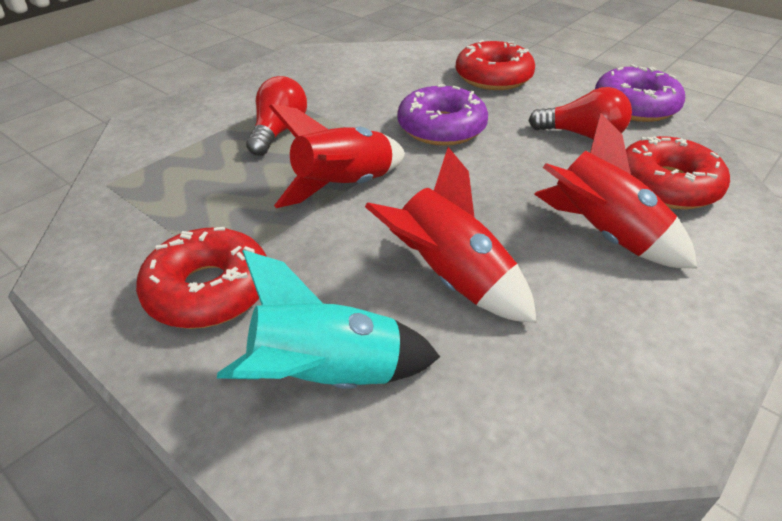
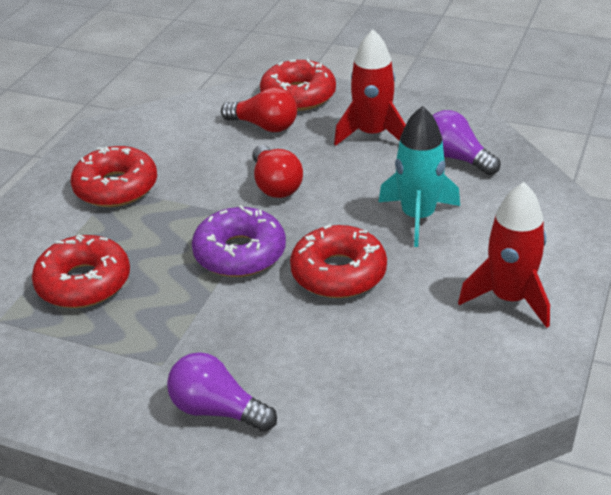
purple donut: 2 -> 1
purple light bulb: 0 -> 2
red donut: 3 -> 4
red rocket: 3 -> 2

